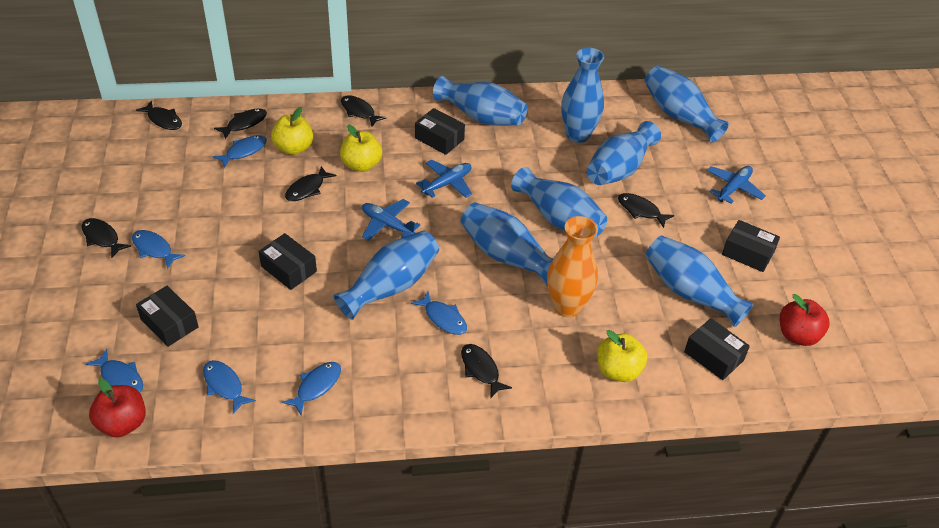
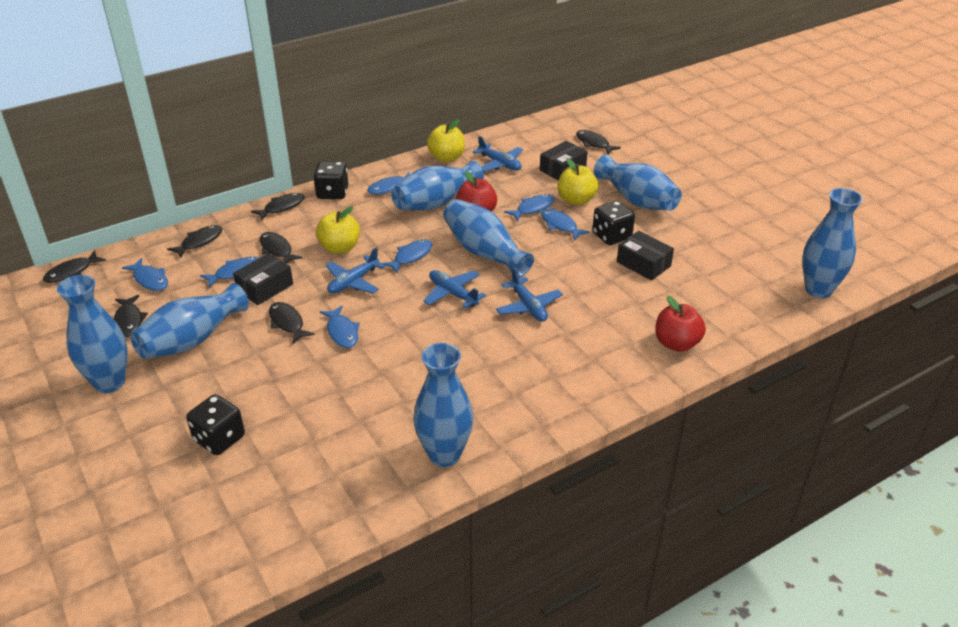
black box: 5 -> 3
black dice: 0 -> 3
blue fish: 6 -> 7
blue plane: 3 -> 4
blue vase: 8 -> 7
orange vase: 1 -> 0

